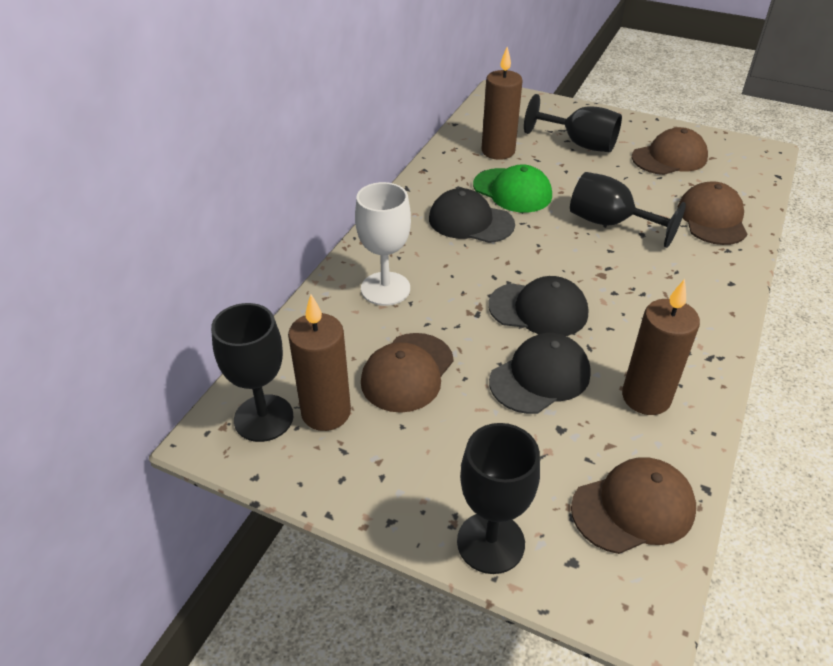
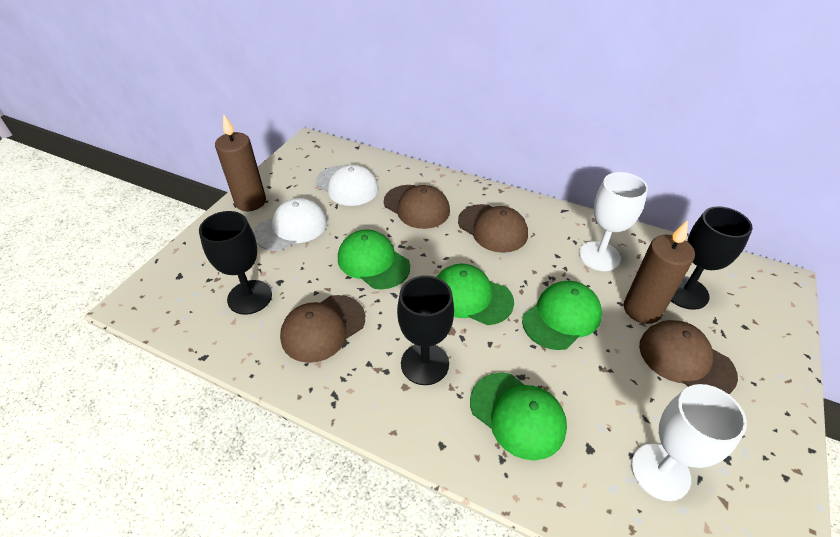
black cap: 3 -> 0
black goblet: 4 -> 3
brown candle: 3 -> 2
green cap: 1 -> 4
white cap: 0 -> 2
white goblet: 1 -> 2

